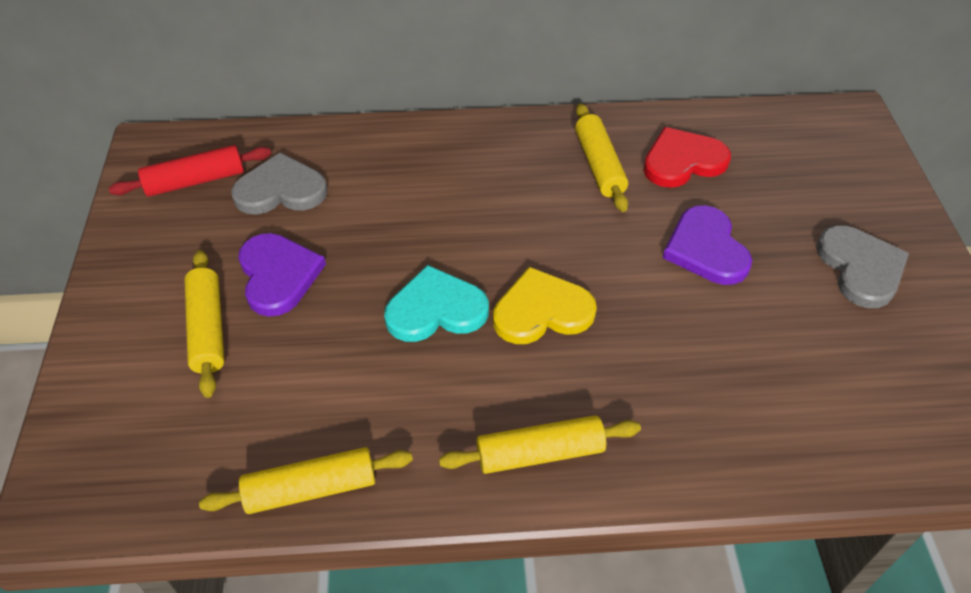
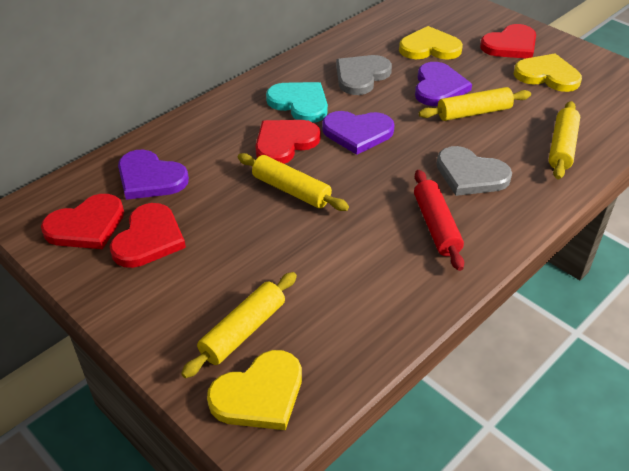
purple heart: 2 -> 3
red heart: 1 -> 4
yellow heart: 1 -> 3

